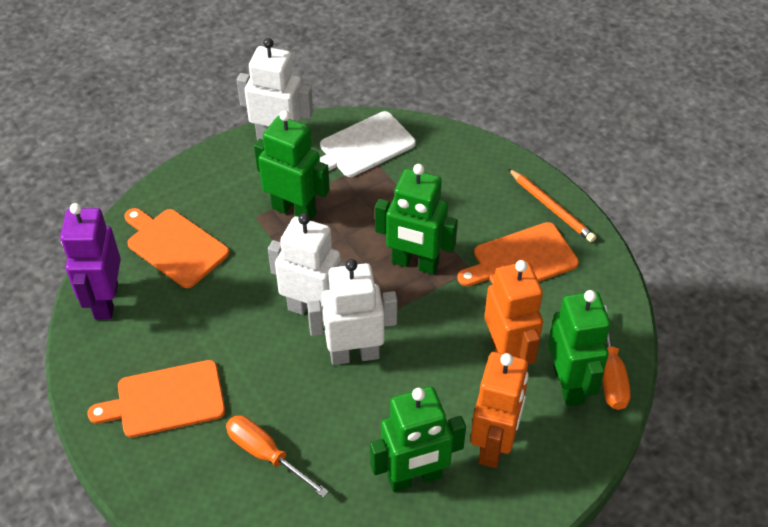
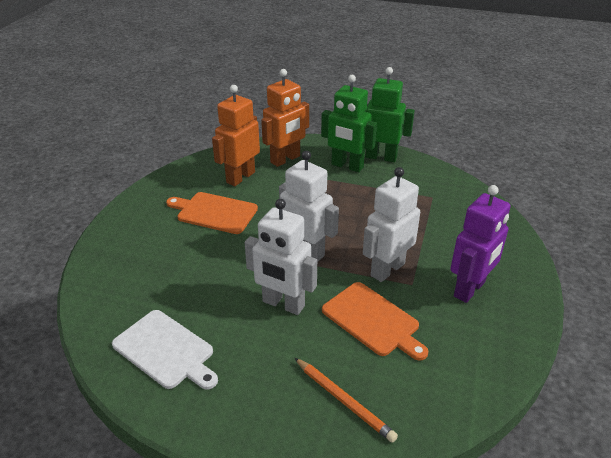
green robot: 4 -> 2
orange cutting board: 3 -> 2
orange screwdriver: 2 -> 0

